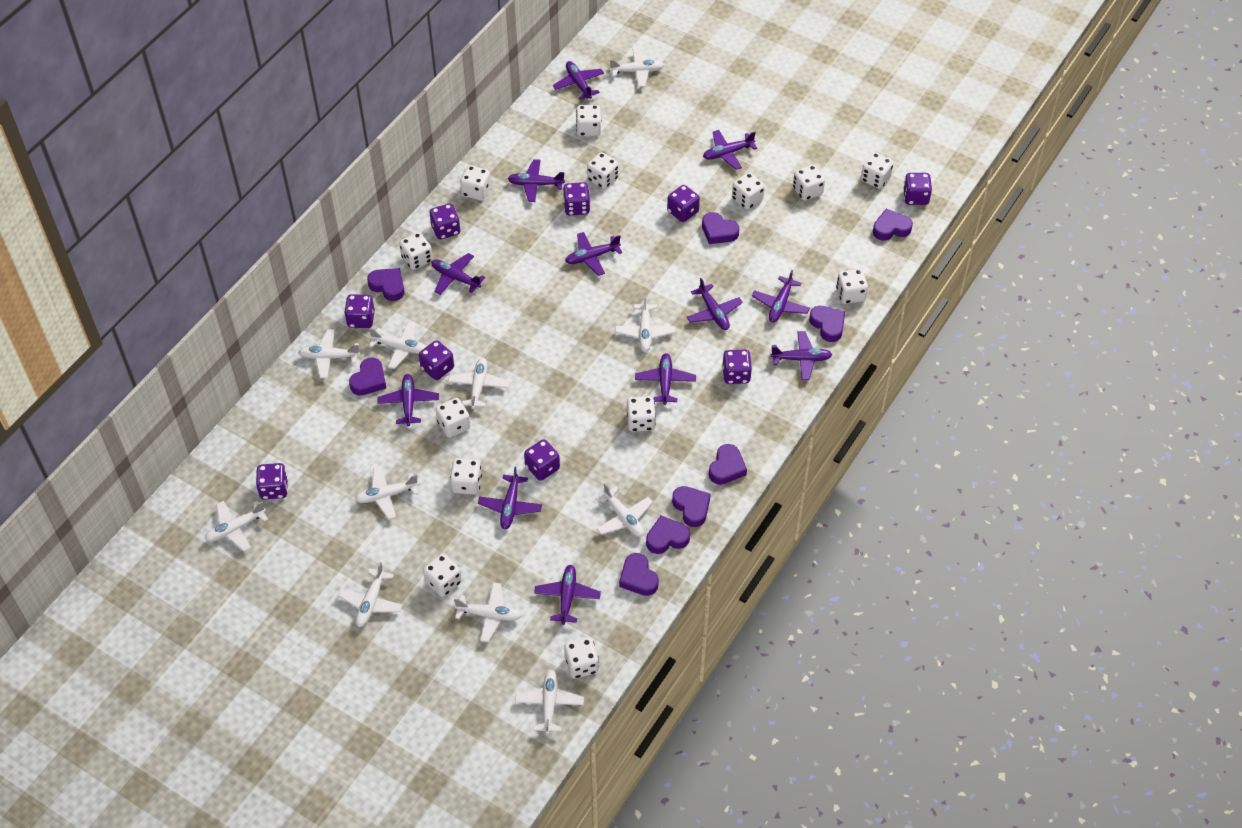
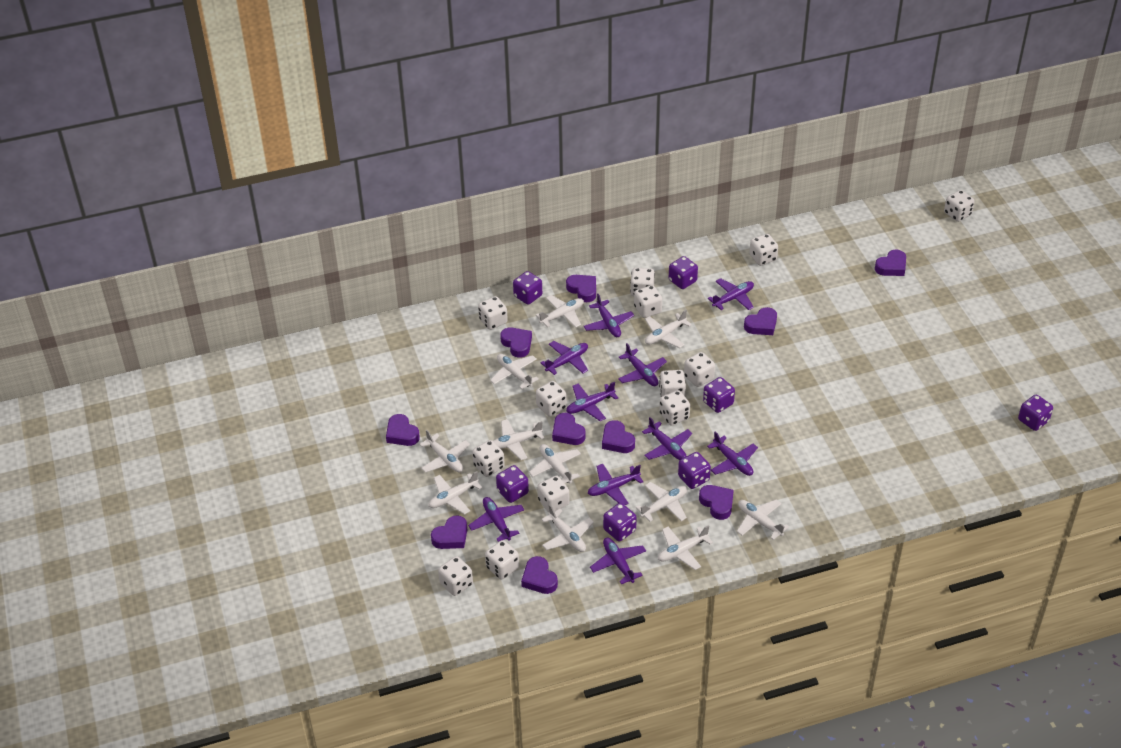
purple dice: 9 -> 7
purple heart: 9 -> 10
purple plane: 12 -> 10

